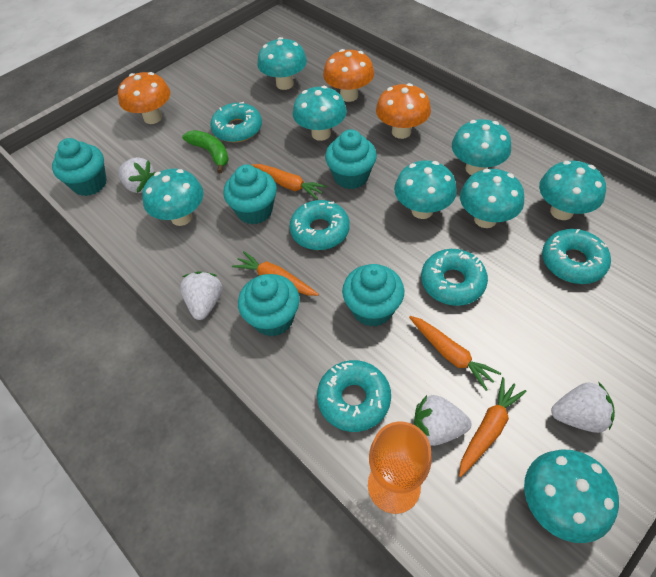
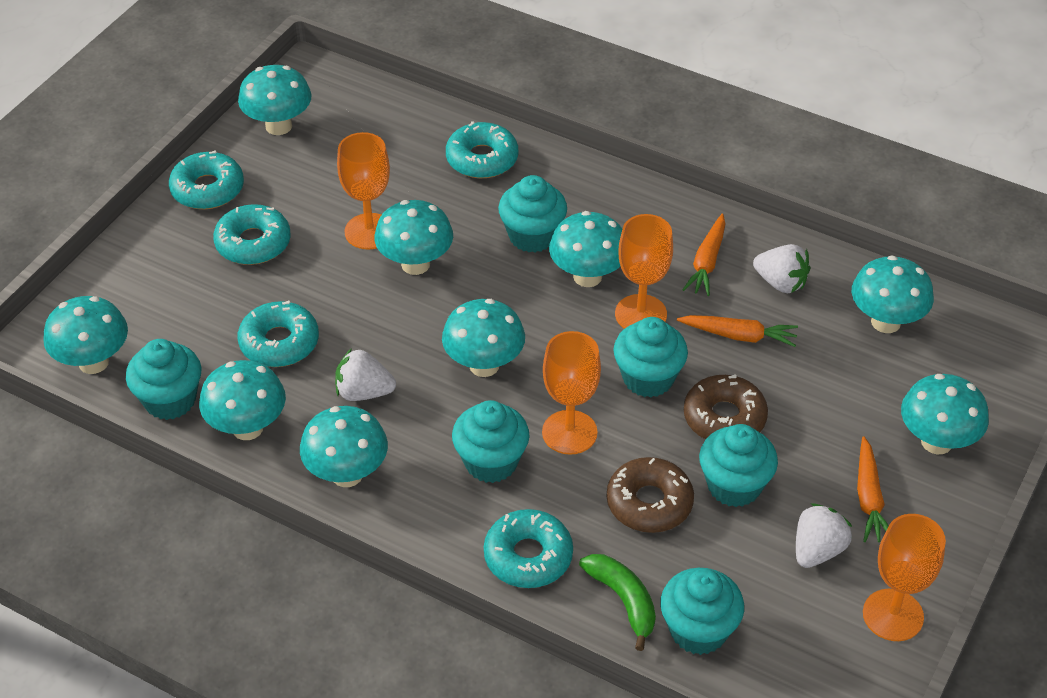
brown donut: 0 -> 2
orange carrot: 4 -> 3
orange goblet: 1 -> 4
orange mushroom: 3 -> 0
turquoise cupcake: 5 -> 6
turquoise mushroom: 8 -> 9
white strawberry: 4 -> 3

